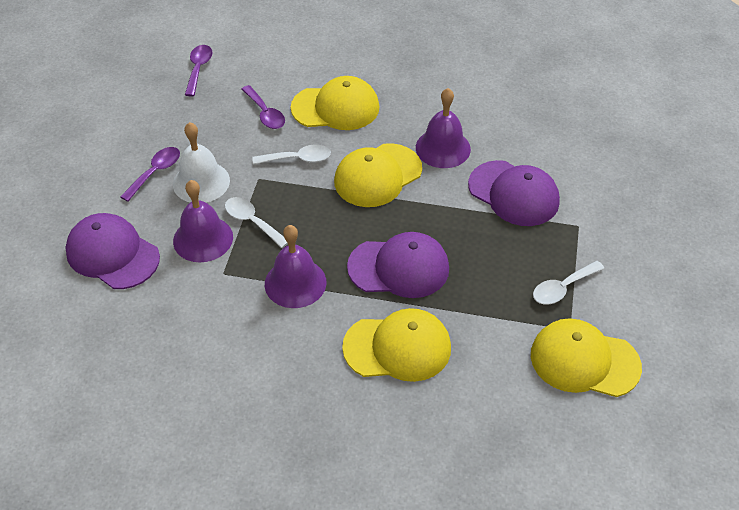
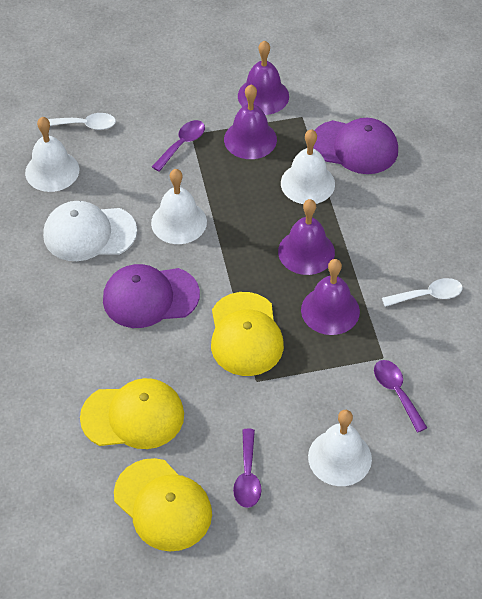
purple bell: 3 -> 4
purple cap: 3 -> 2
white bell: 1 -> 4
white cap: 0 -> 1
white spoon: 3 -> 2
yellow cap: 4 -> 3

